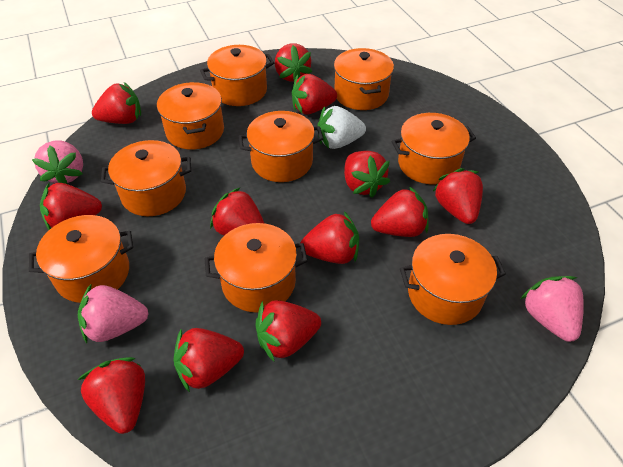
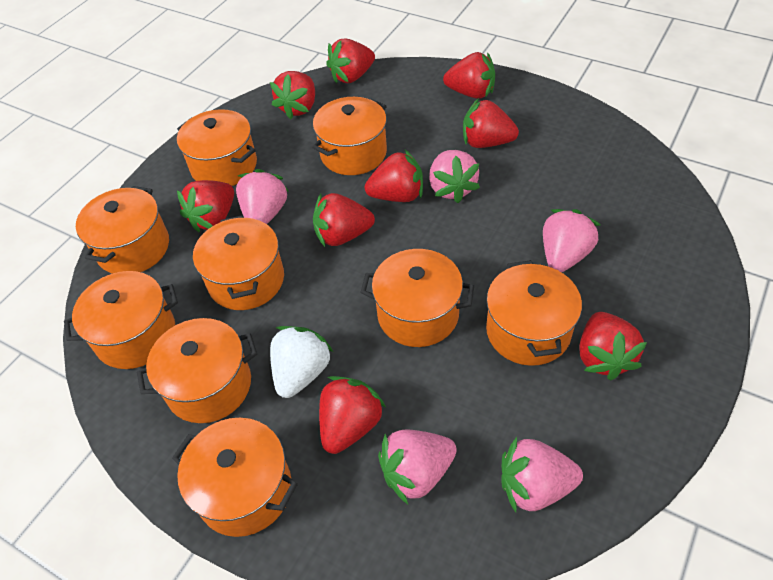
pink strawberry: 3 -> 5
red strawberry: 12 -> 9

